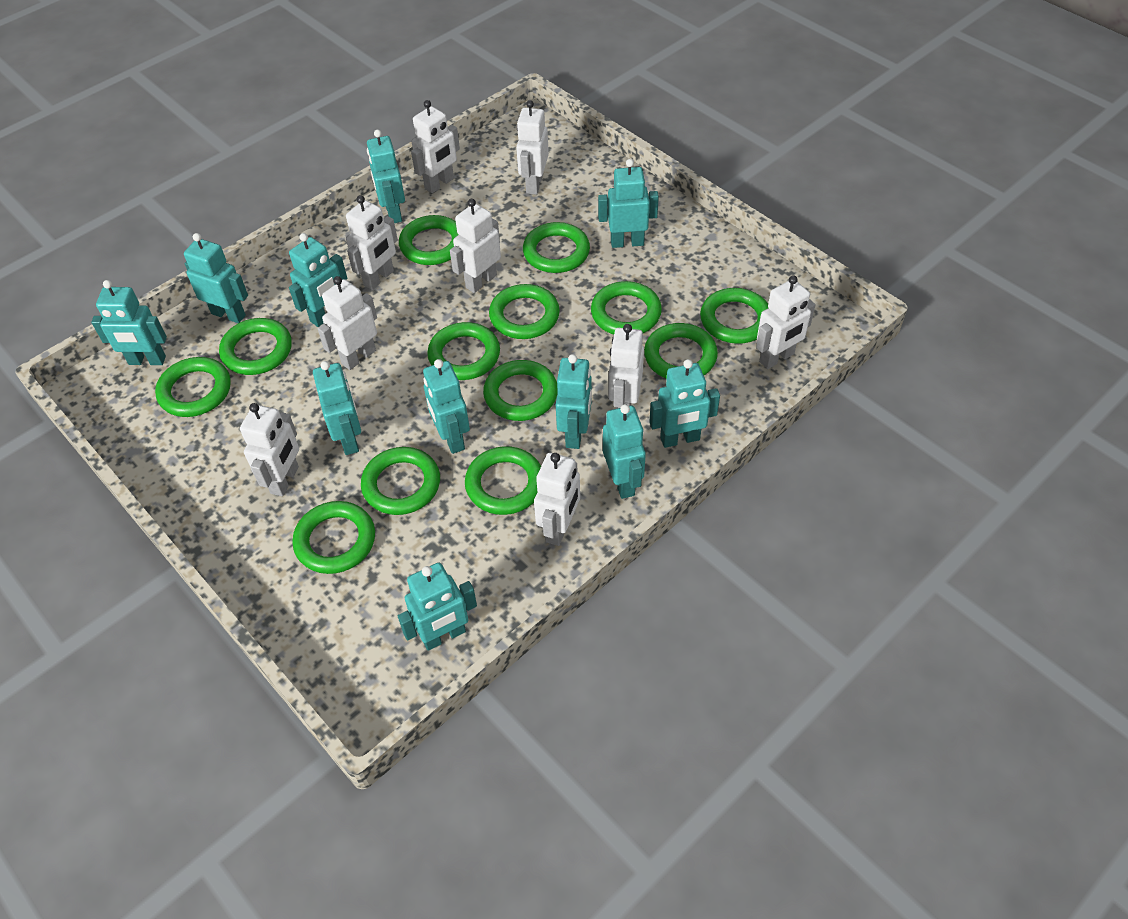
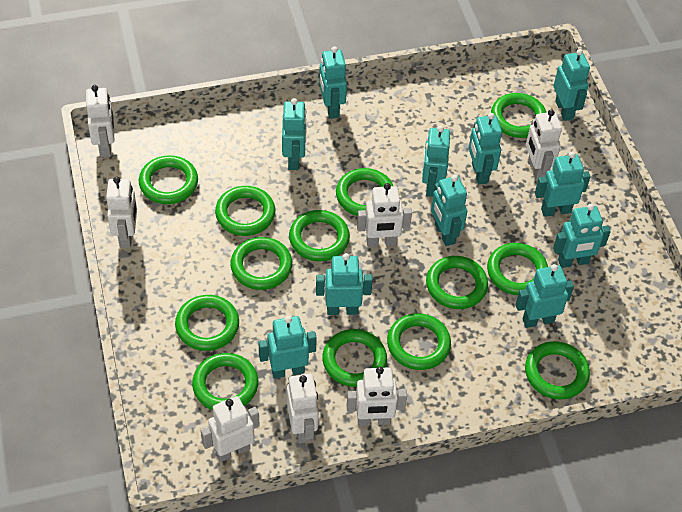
white robot: 9 -> 7

